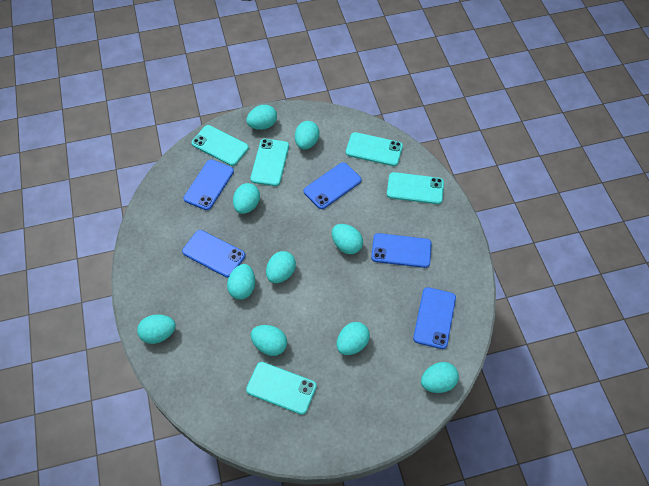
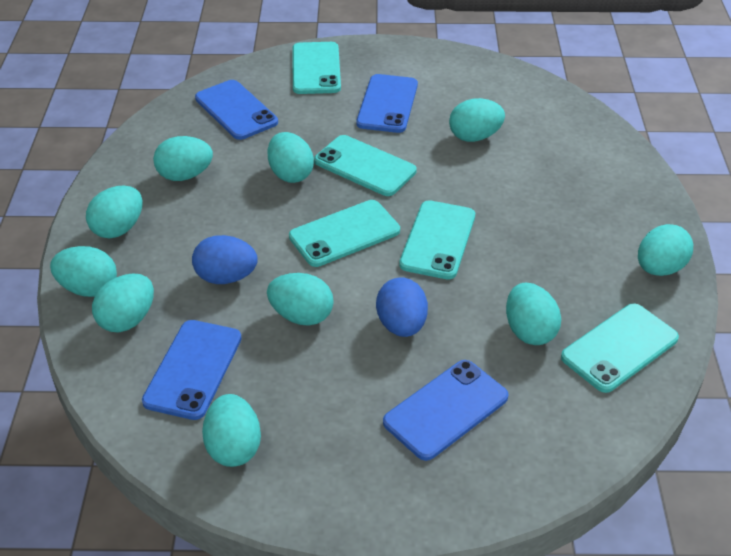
blue egg: 0 -> 2
blue phone: 5 -> 4

